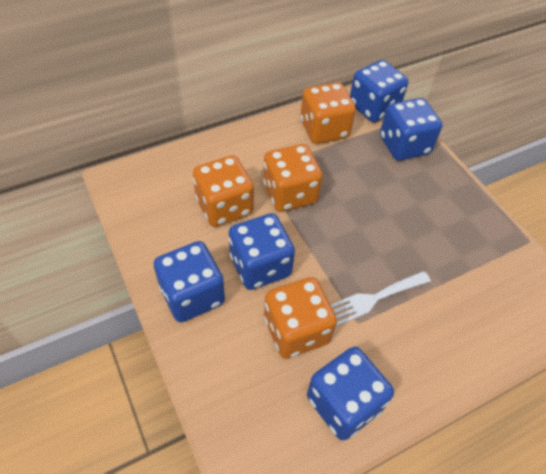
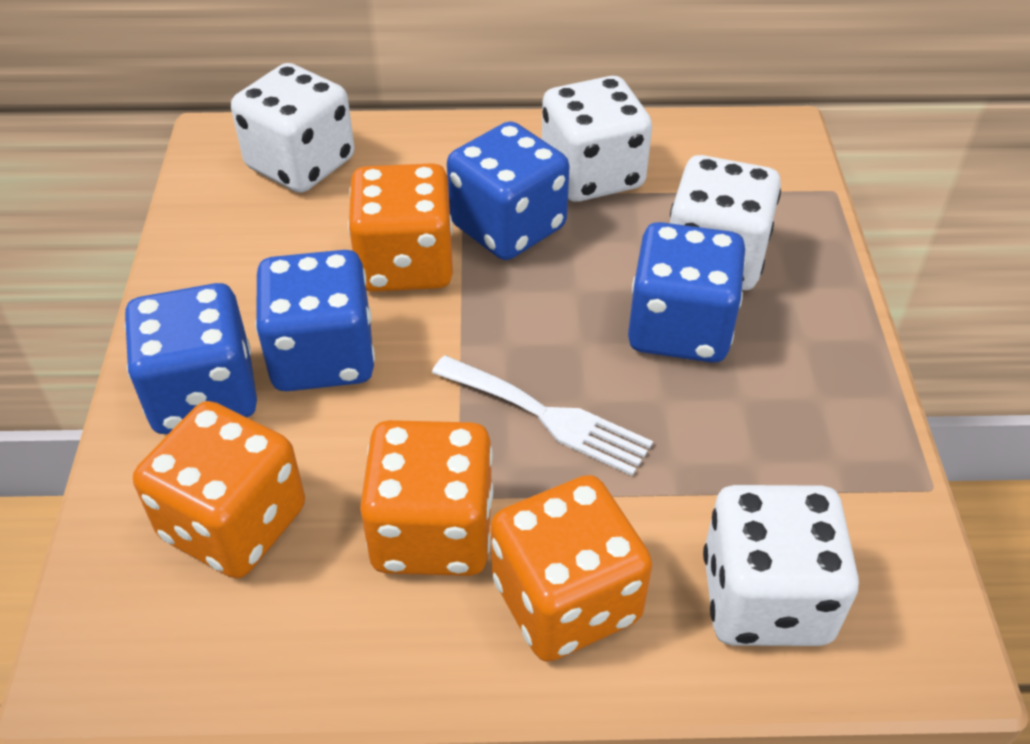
blue dice: 5 -> 4
white dice: 0 -> 4

